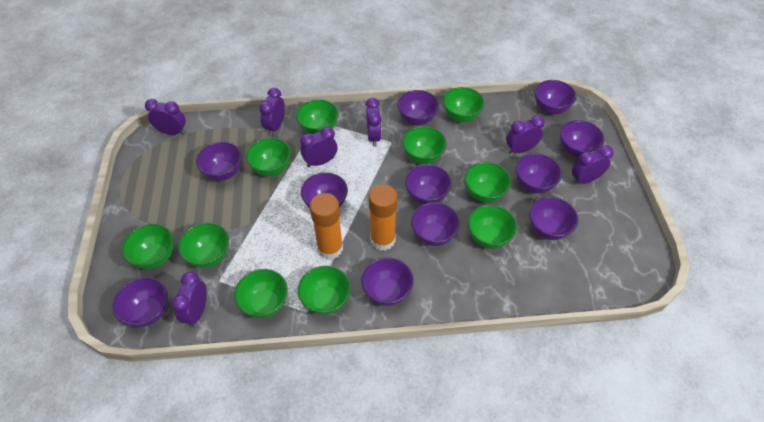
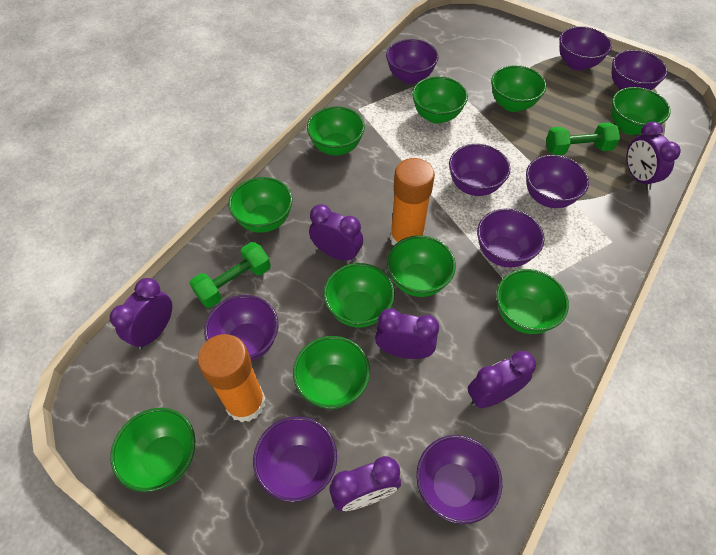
green dumbbell: 0 -> 2
purple bowl: 11 -> 9
purple clock: 7 -> 6

